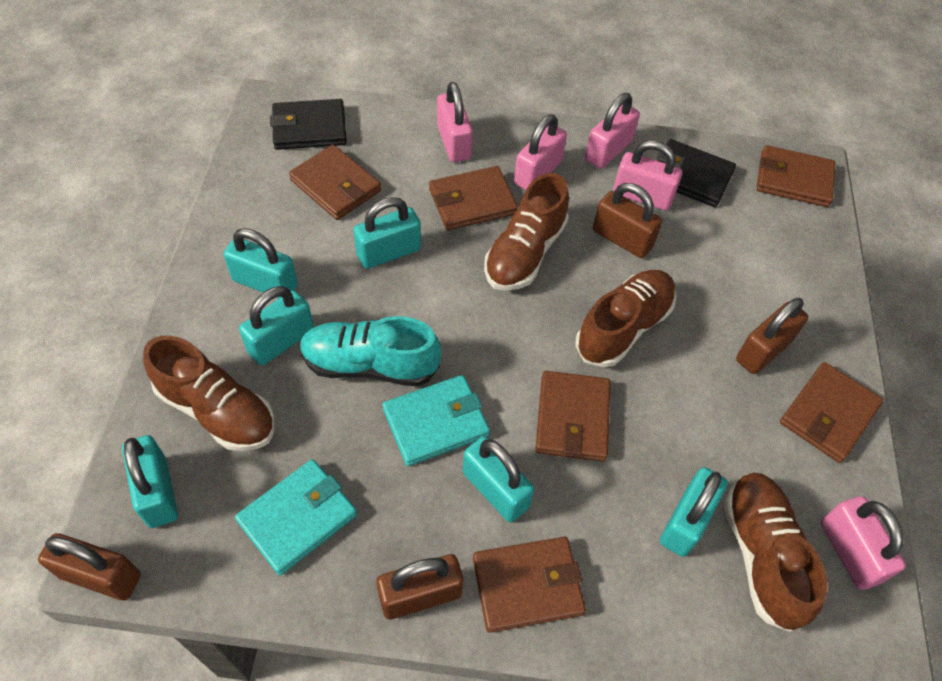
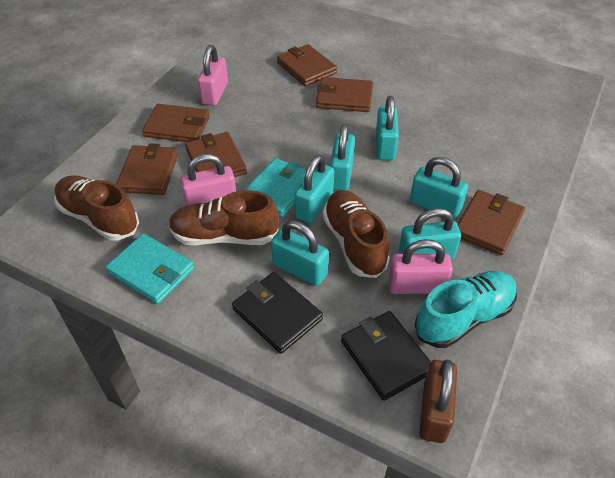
brown padlock: 4 -> 1
brown shoe: 4 -> 3
pink padlock: 5 -> 3

